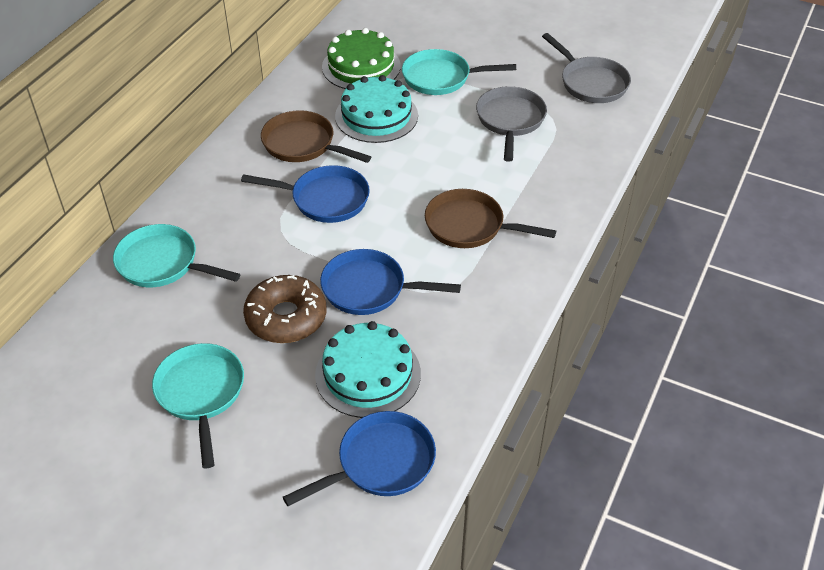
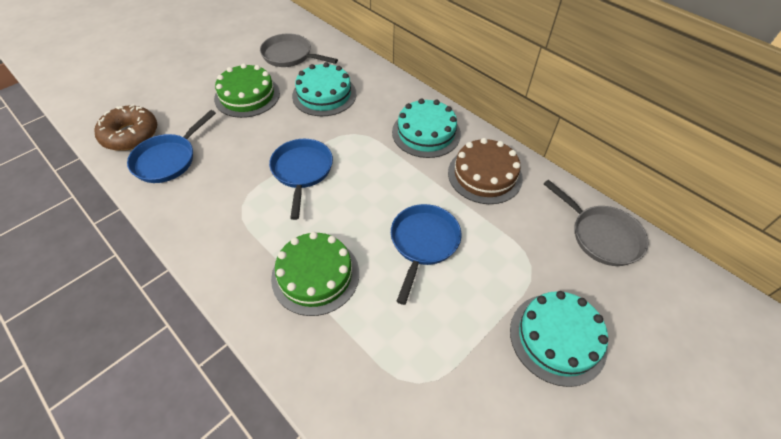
brown cake: 0 -> 1
brown pan: 2 -> 0
green cake: 1 -> 2
turquoise cake: 2 -> 3
turquoise pan: 3 -> 0

